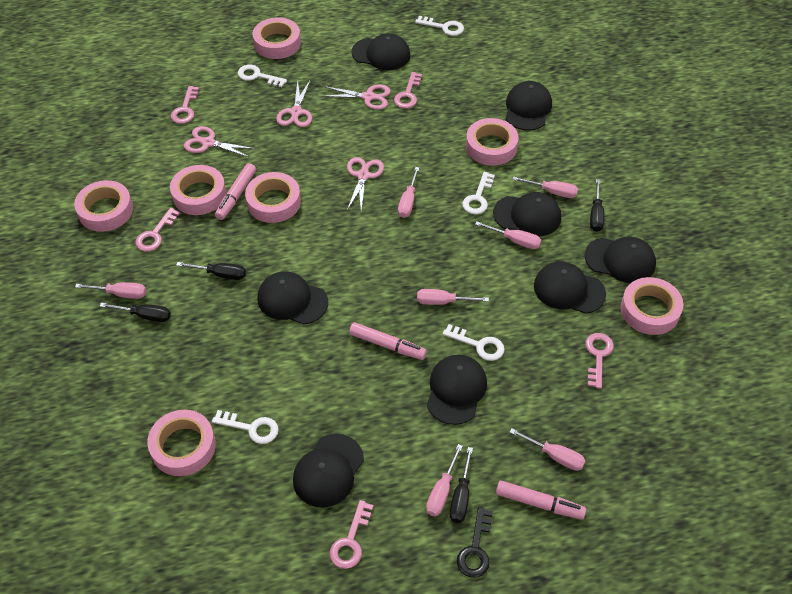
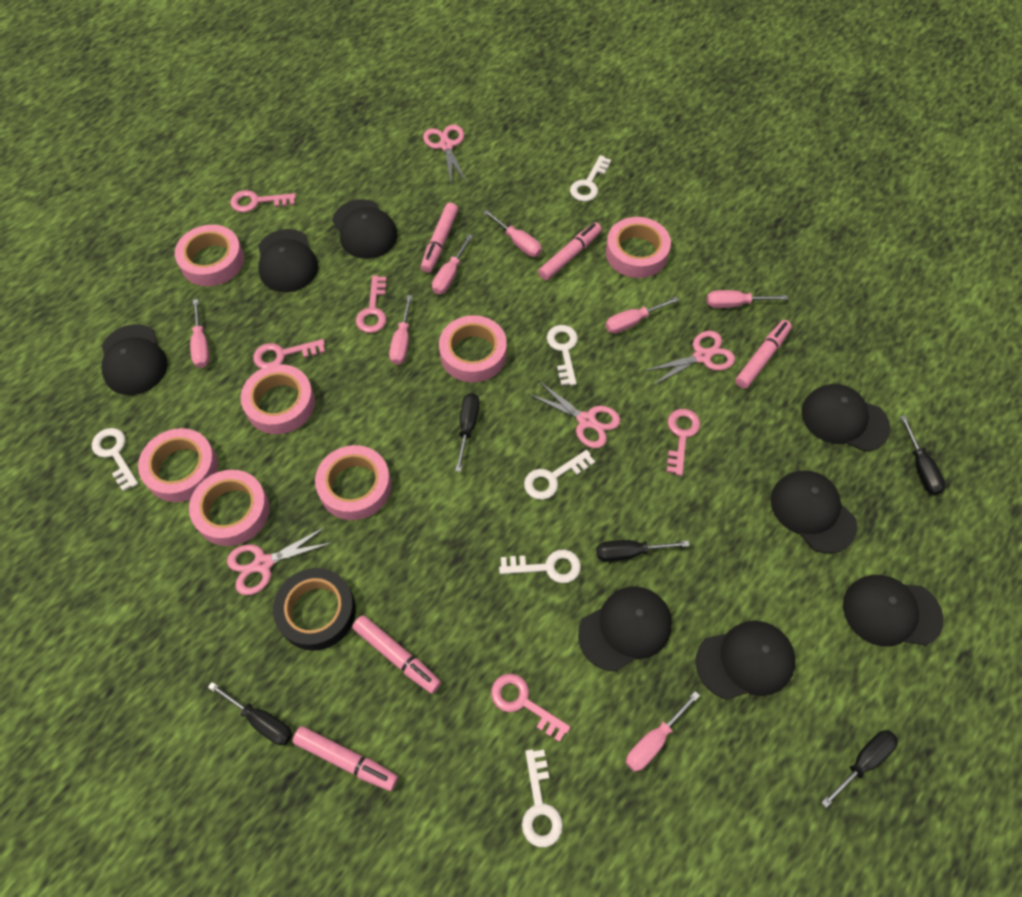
black key: 1 -> 0
black screwdriver: 4 -> 5
black tape: 0 -> 1
pink marker: 3 -> 5
white key: 5 -> 6

